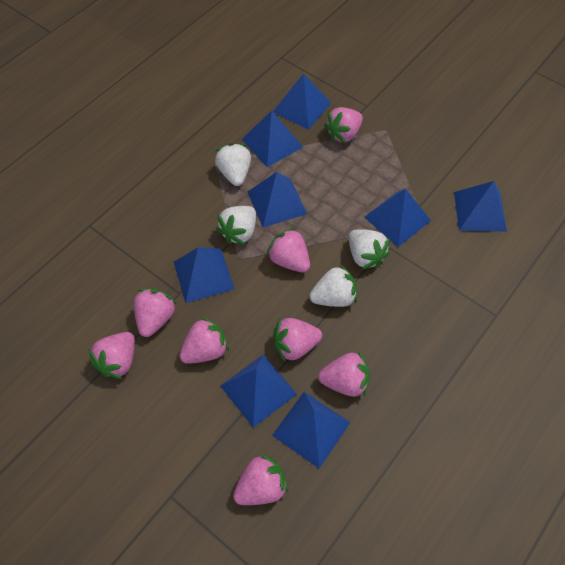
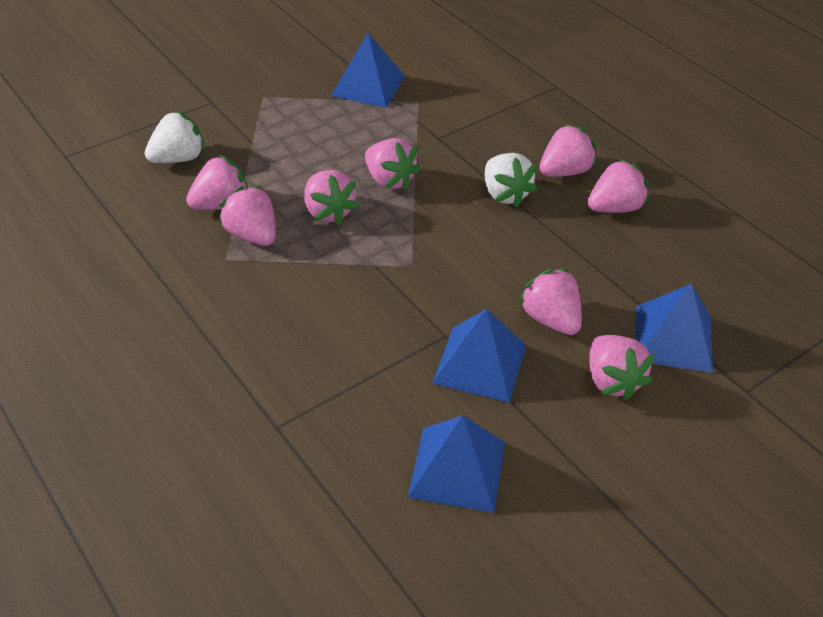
blue pyramid: 8 -> 4
white strawberry: 4 -> 2

